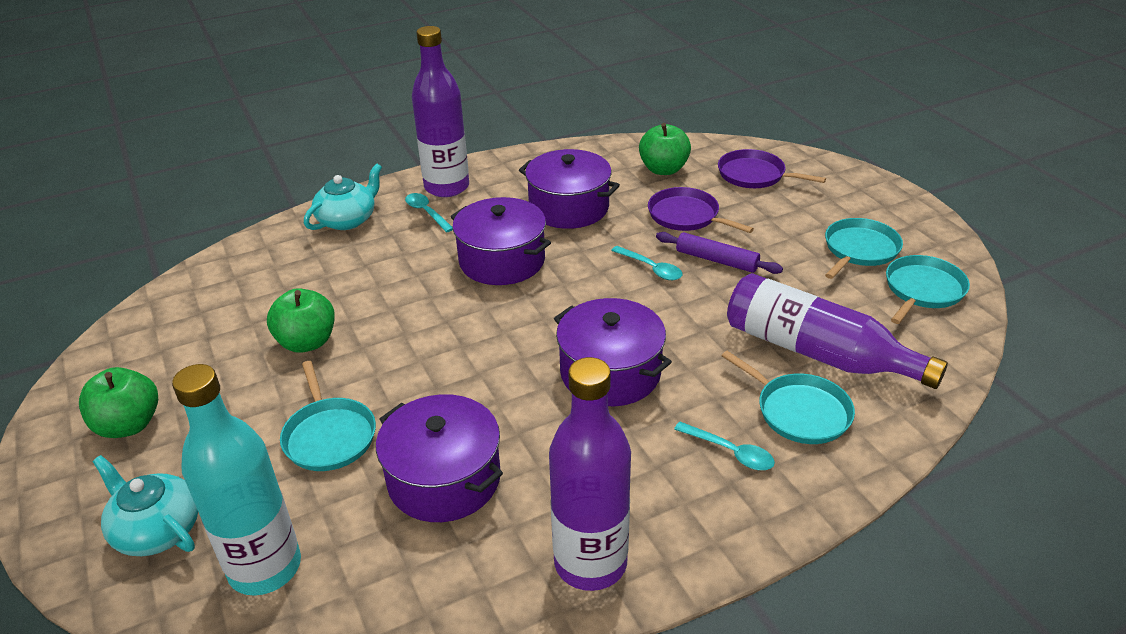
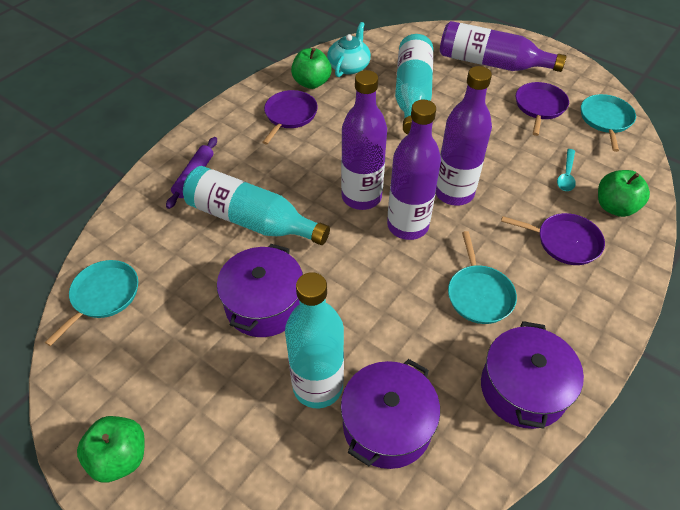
purple bottle: 3 -> 4
purple pan: 2 -> 3
purple pot: 4 -> 3
turquoise bottle: 1 -> 3
turquoise pan: 4 -> 3
turquoise spoon: 3 -> 1
turquoise teapot: 2 -> 1

